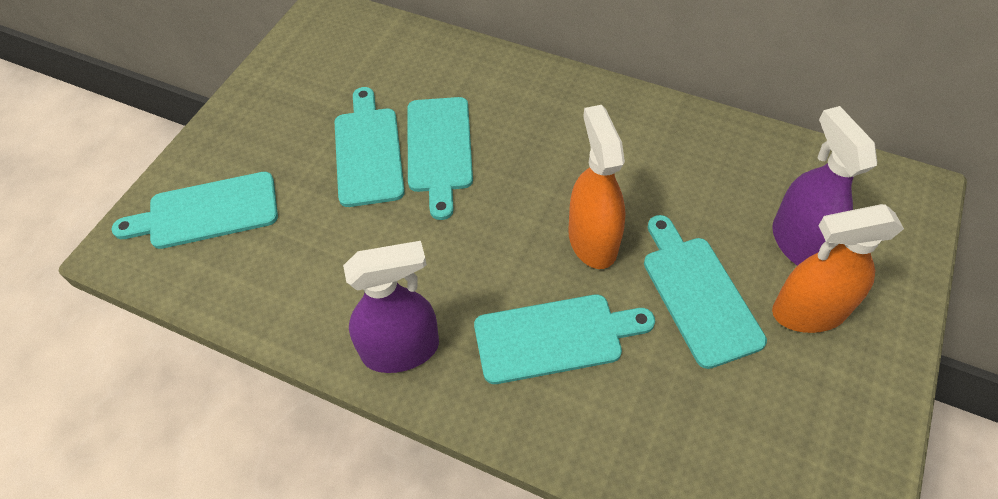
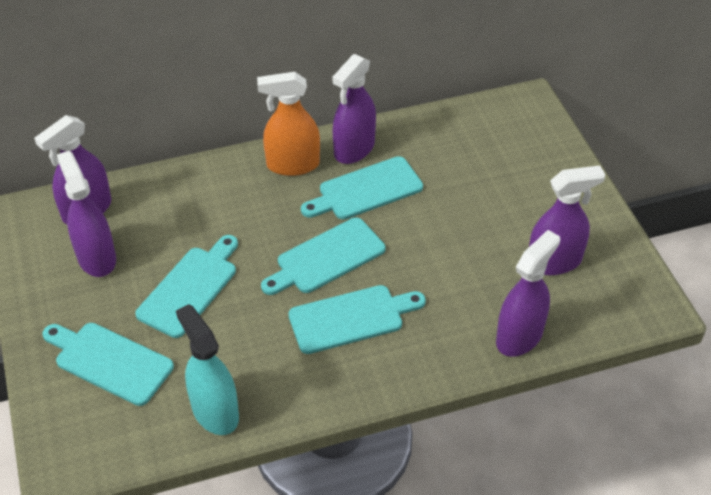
orange spray bottle: 2 -> 1
purple spray bottle: 2 -> 5
turquoise spray bottle: 0 -> 1

